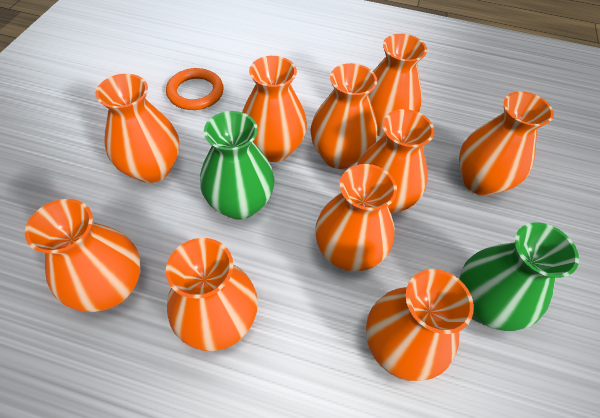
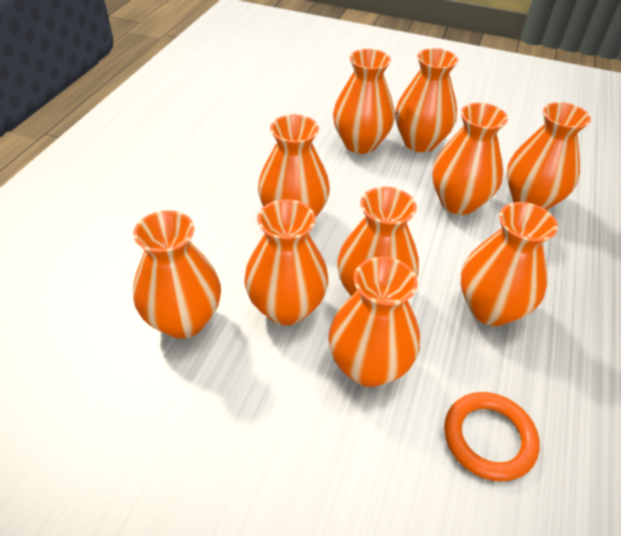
green vase: 2 -> 0

